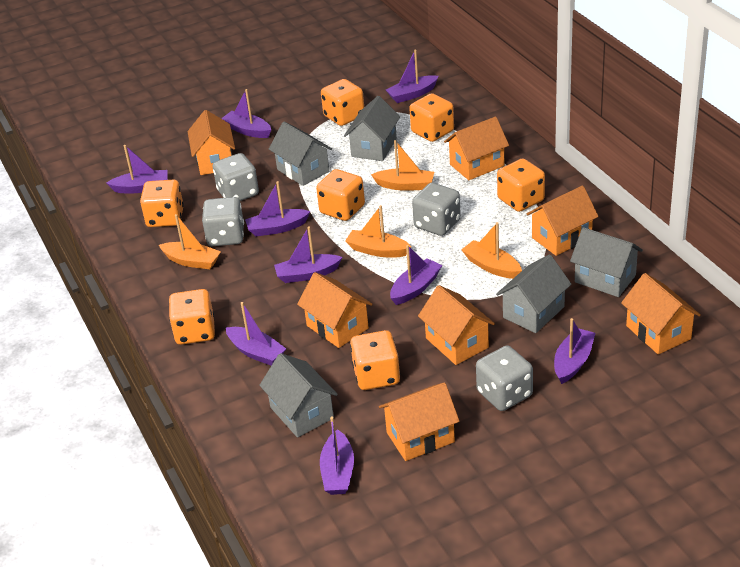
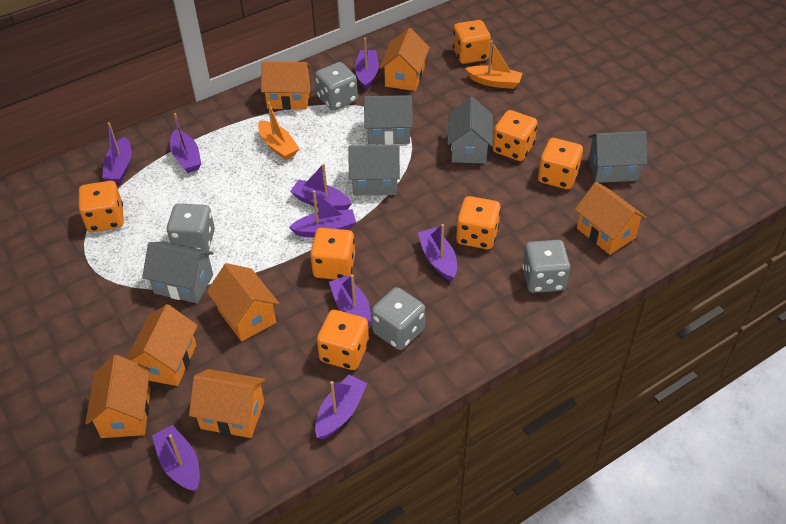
orange boat: 4 -> 2

